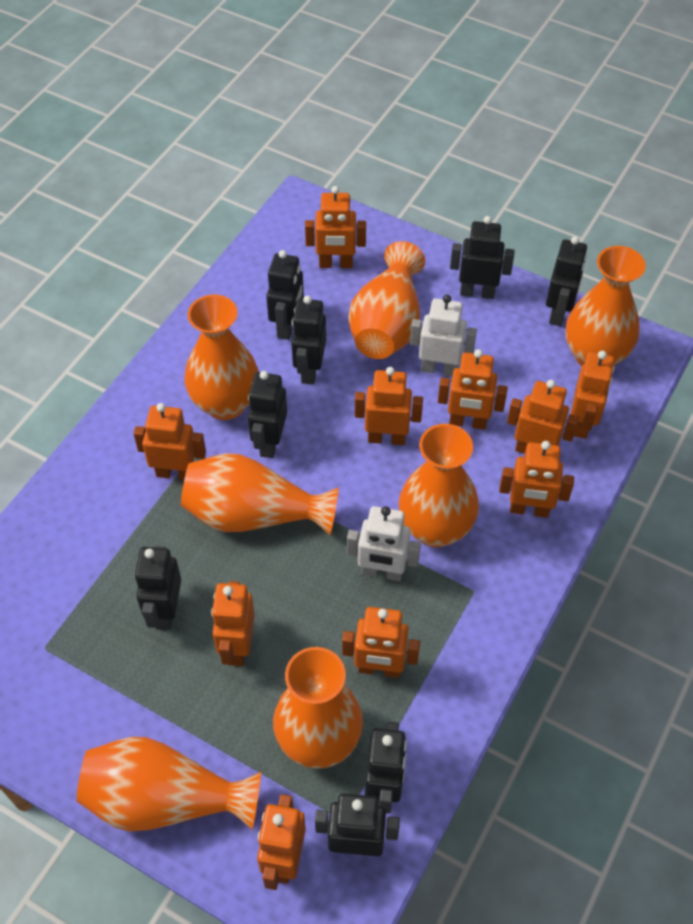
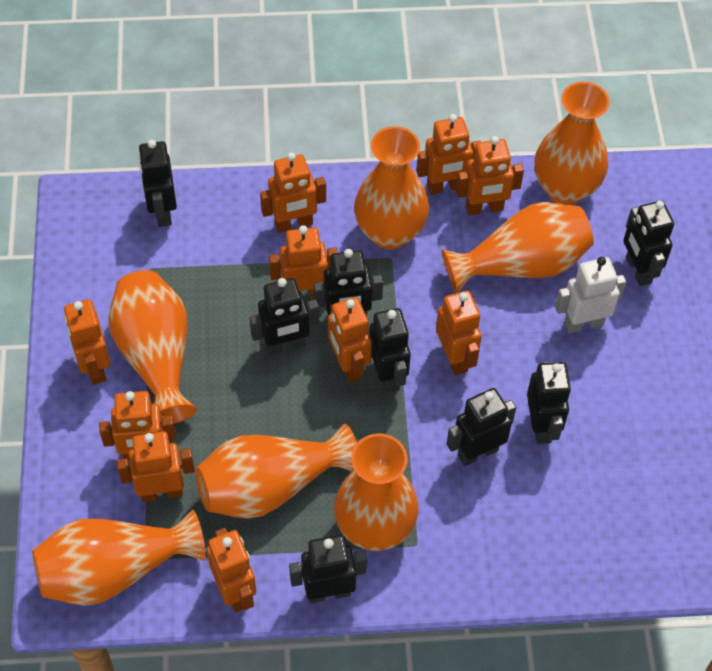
white robot: 2 -> 1

